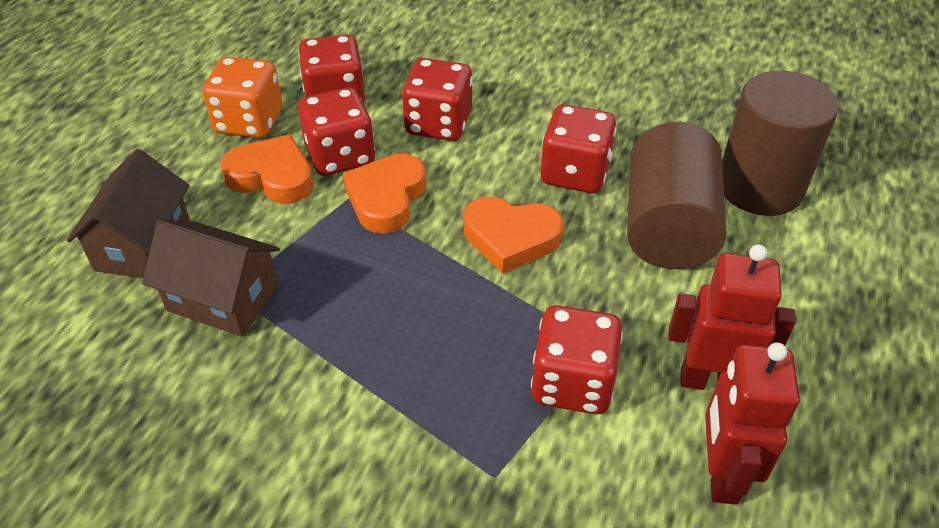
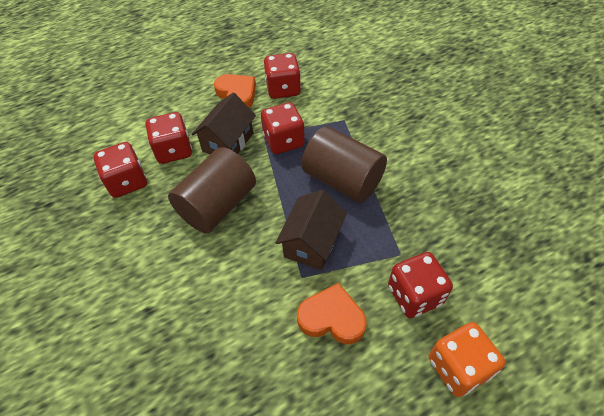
orange heart: 3 -> 2
red robot: 2 -> 0

